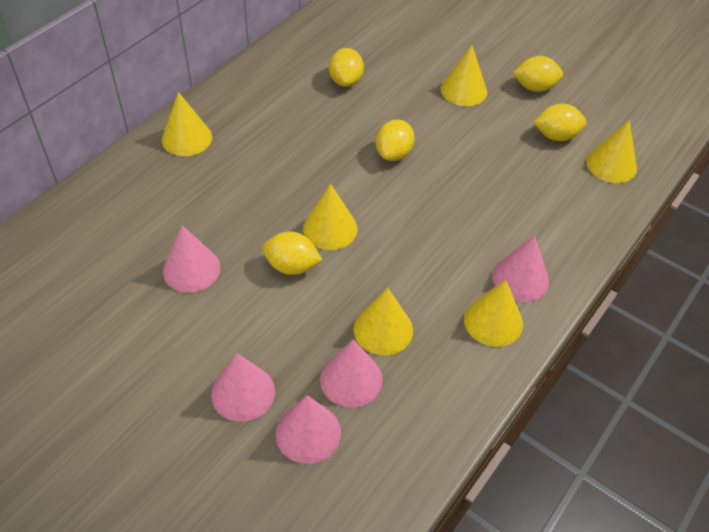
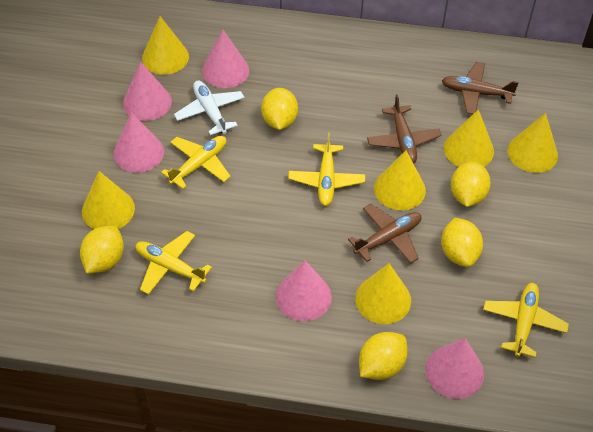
brown plane: 0 -> 3
white plane: 0 -> 1
yellow plane: 0 -> 4

